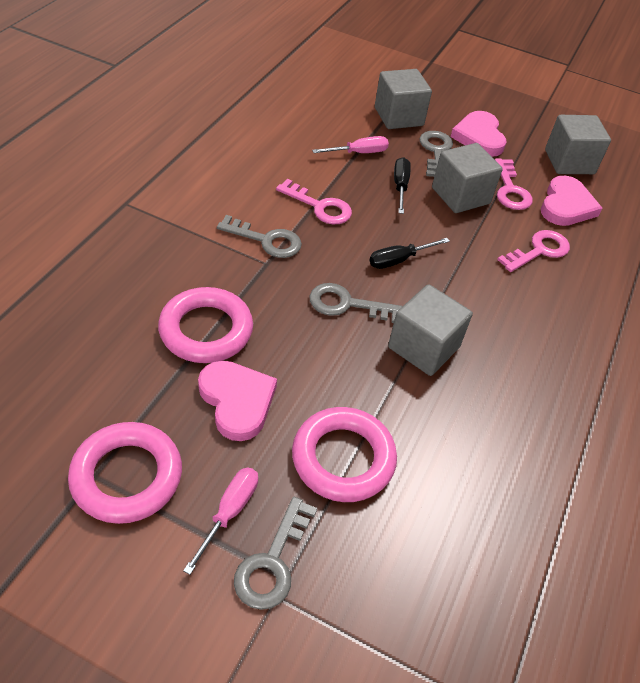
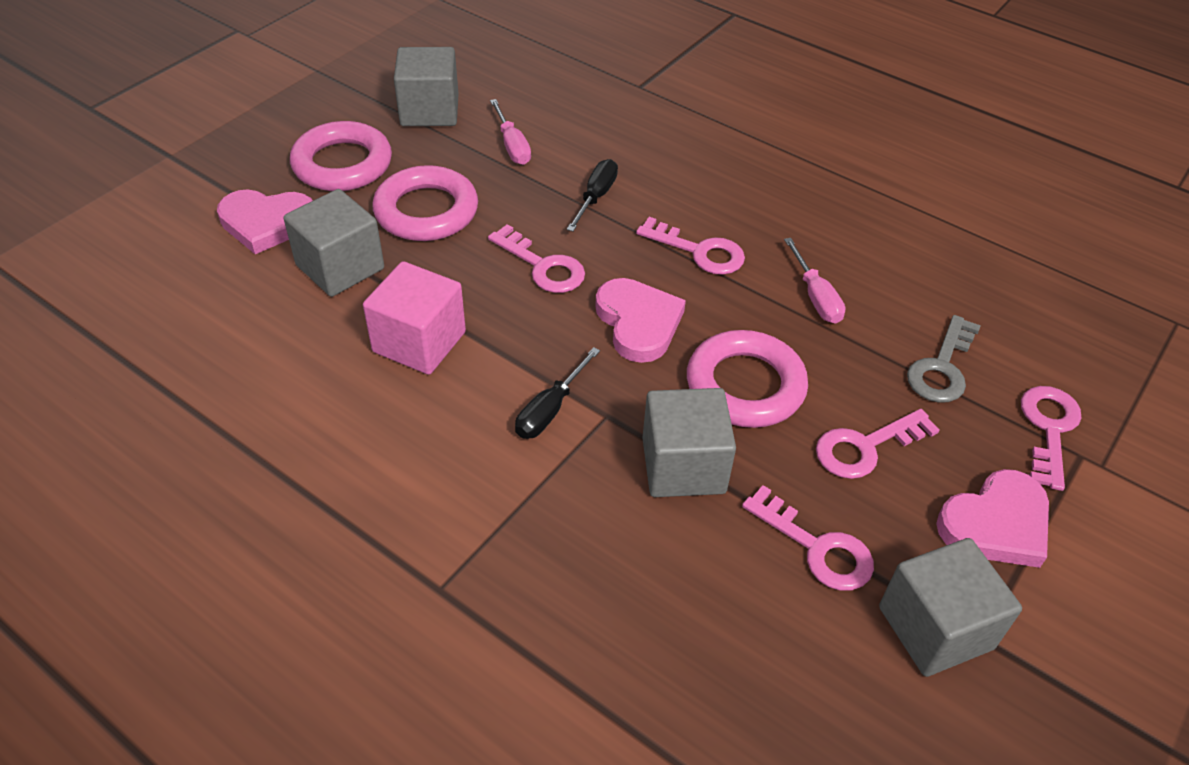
grey key: 4 -> 1
pink cube: 0 -> 1
pink key: 3 -> 5

